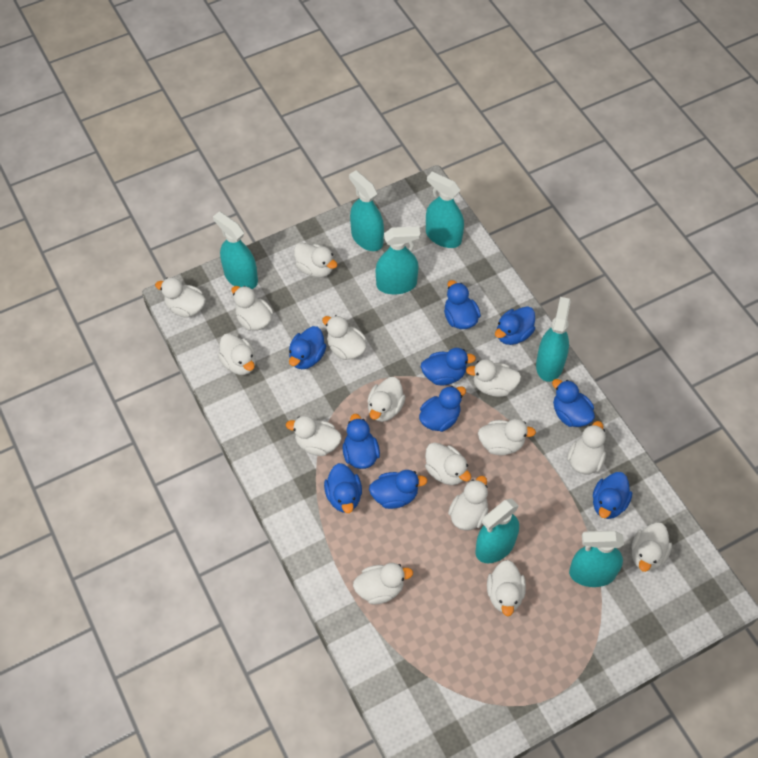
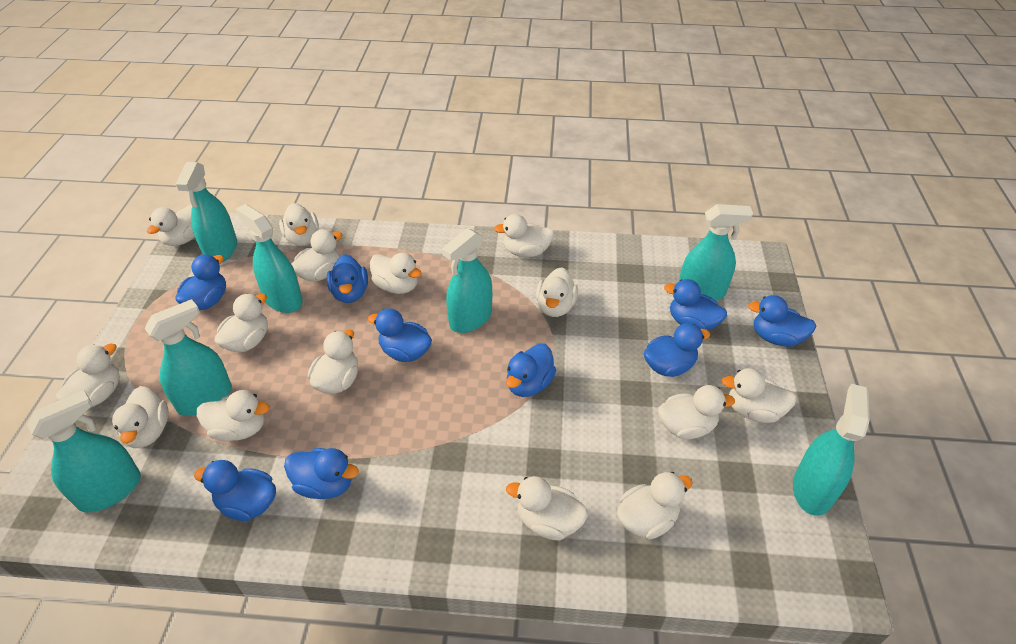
blue duck: 10 -> 9

